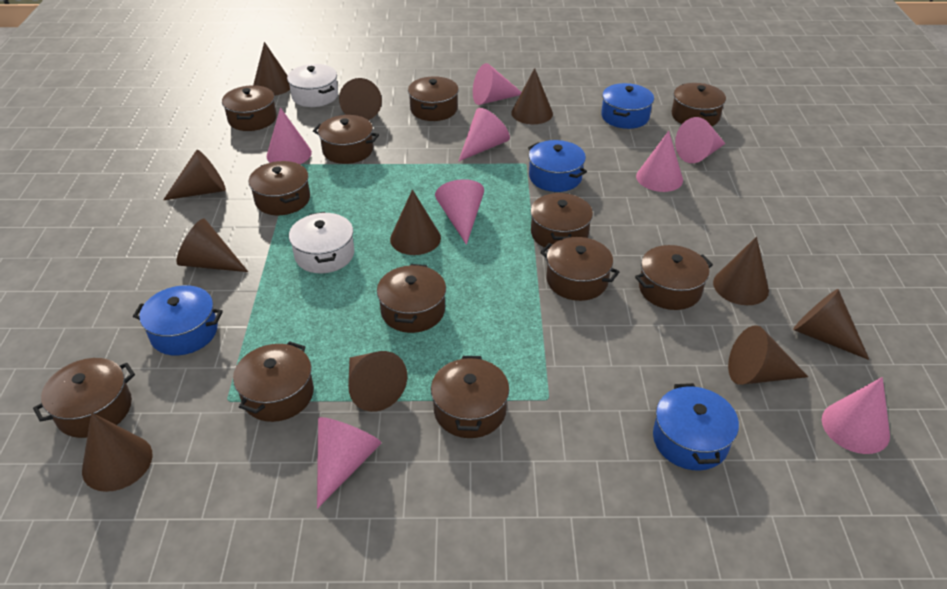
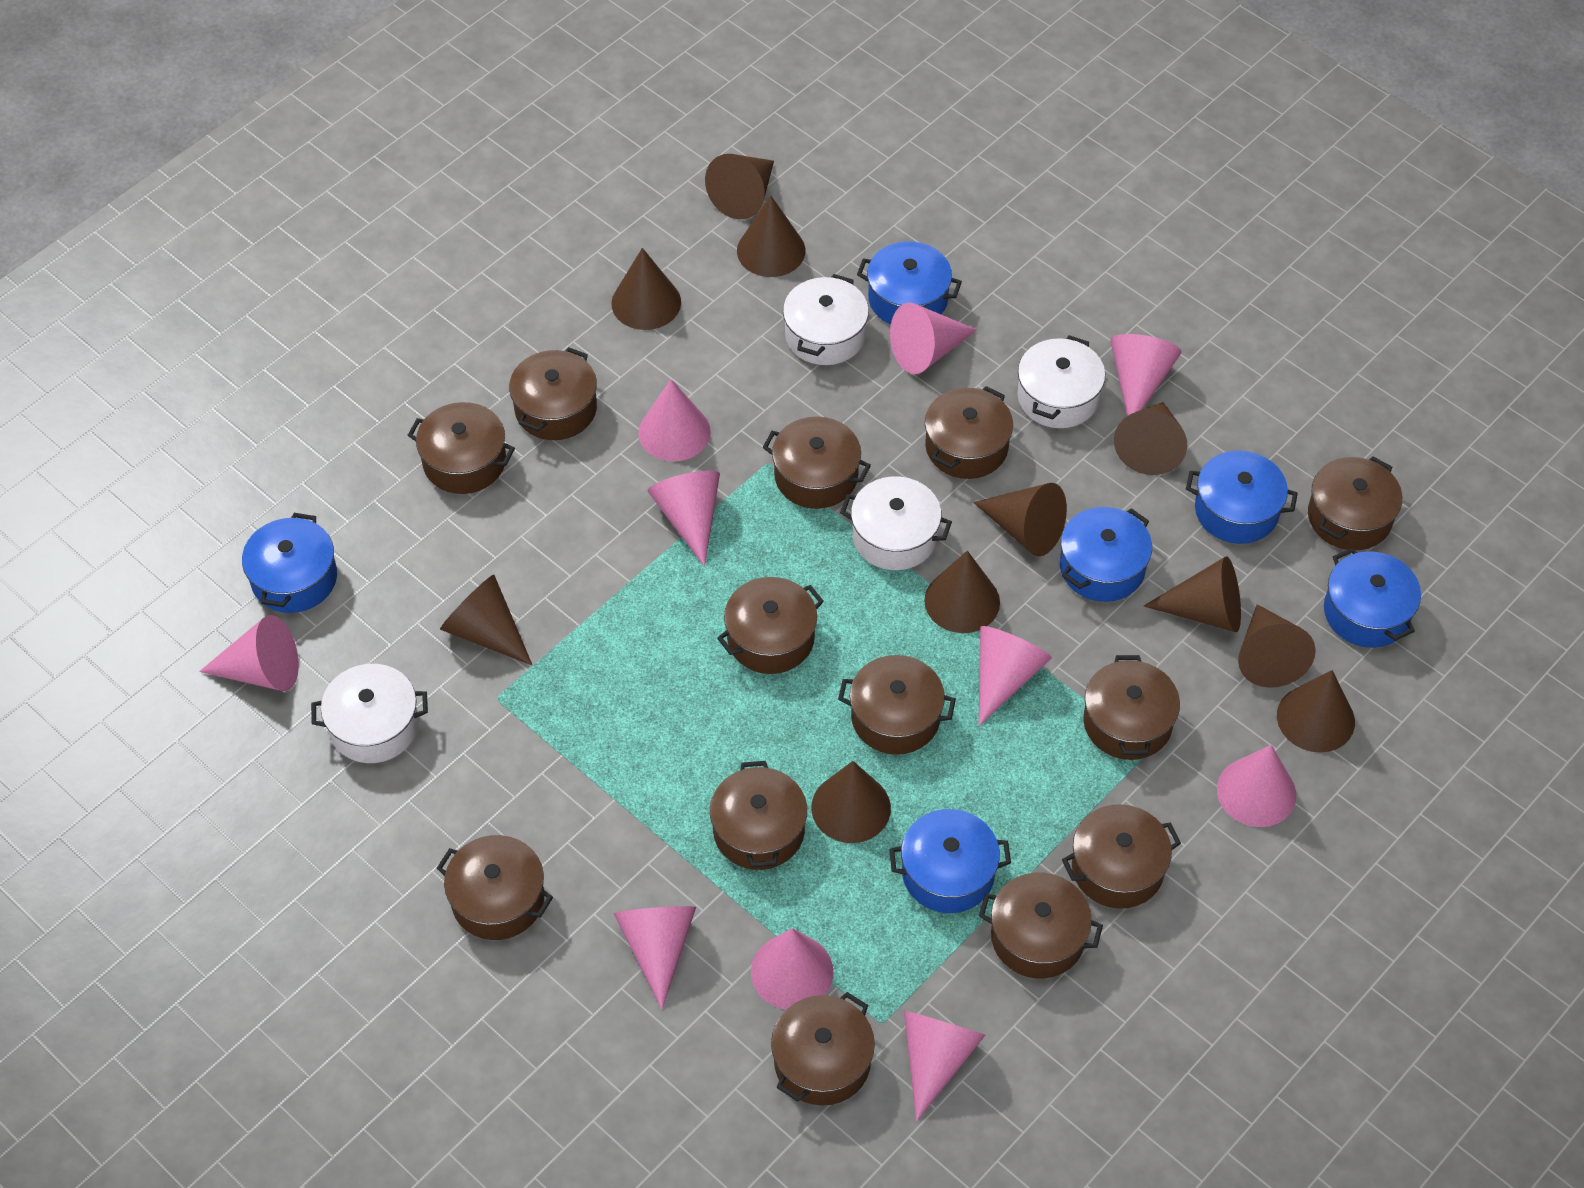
blue pot: 4 -> 6
brown pot: 12 -> 13
pink cone: 8 -> 10
white pot: 2 -> 4

